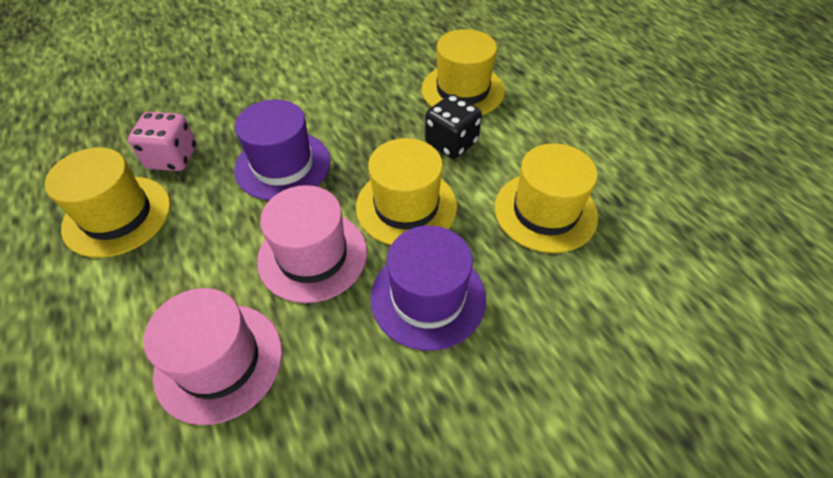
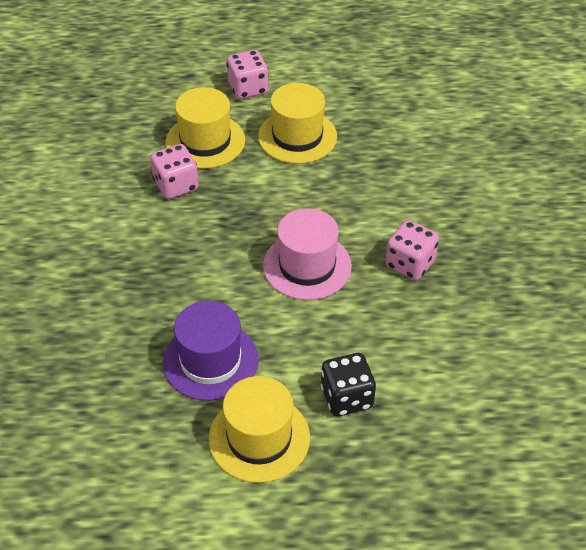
pink dice: 1 -> 3
pink hat: 2 -> 1
purple hat: 2 -> 1
yellow hat: 4 -> 3

